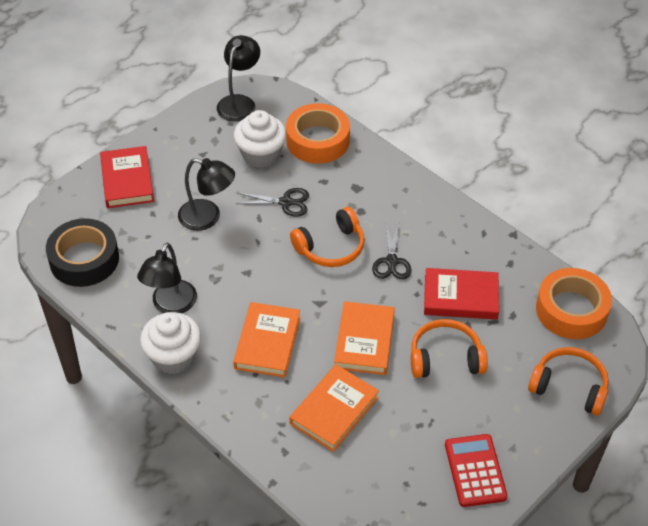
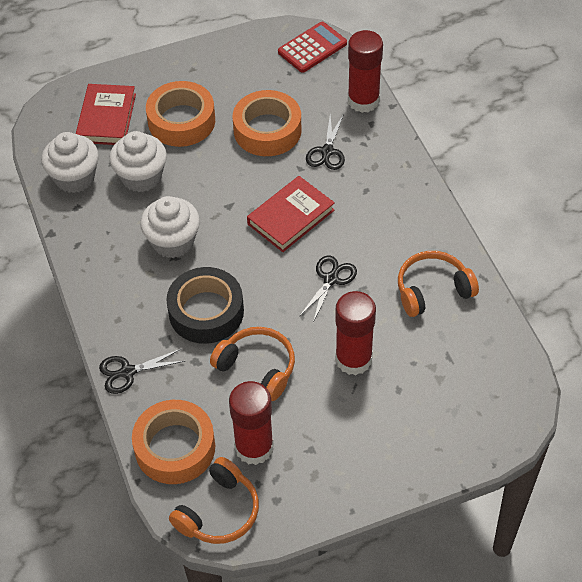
black lamp: 3 -> 0
black scissors: 2 -> 3
orange book: 3 -> 0
orange tape: 2 -> 3
red glue stick: 0 -> 3
white cupcake: 2 -> 3

